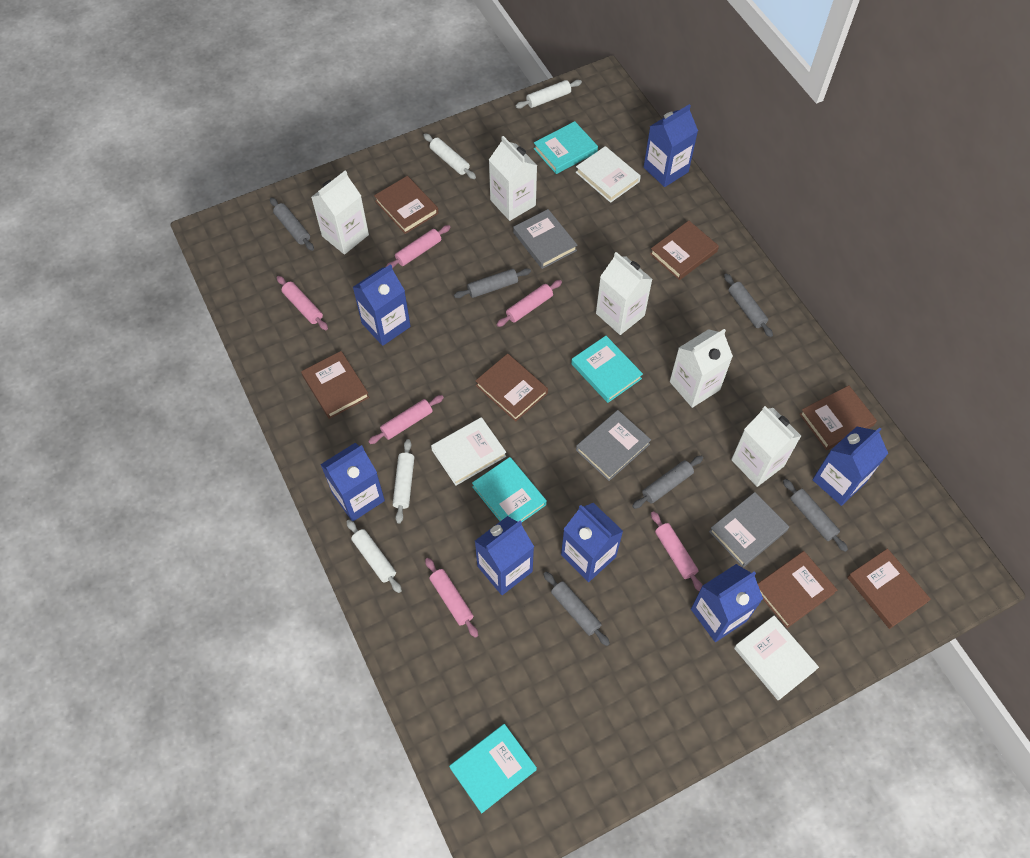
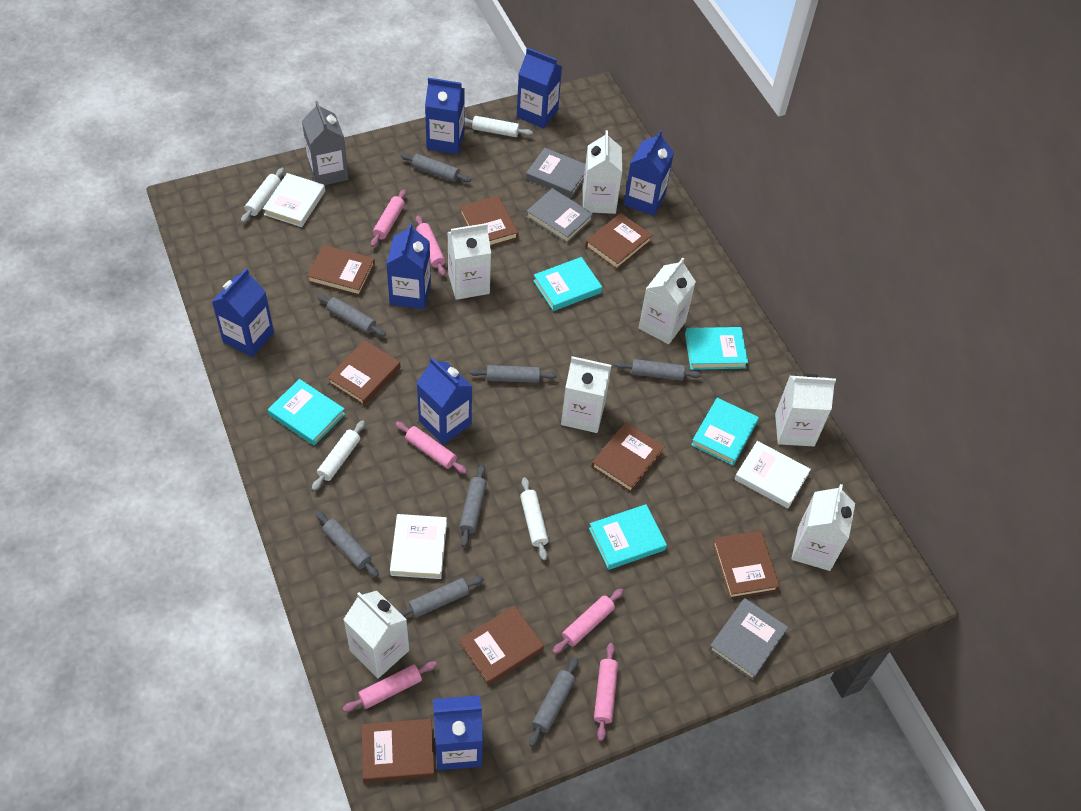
brown book: 7 -> 8
grey carton: 0 -> 1
grey rolling pin: 6 -> 8
turquoise book: 4 -> 5
white carton: 5 -> 7

